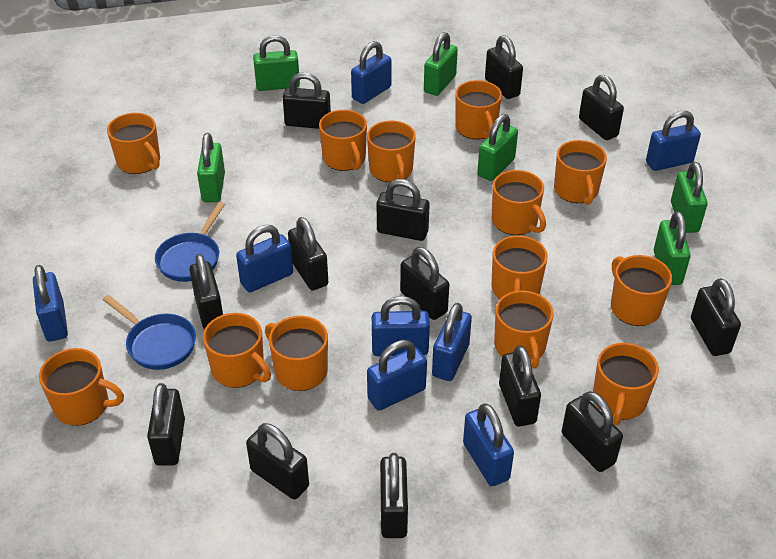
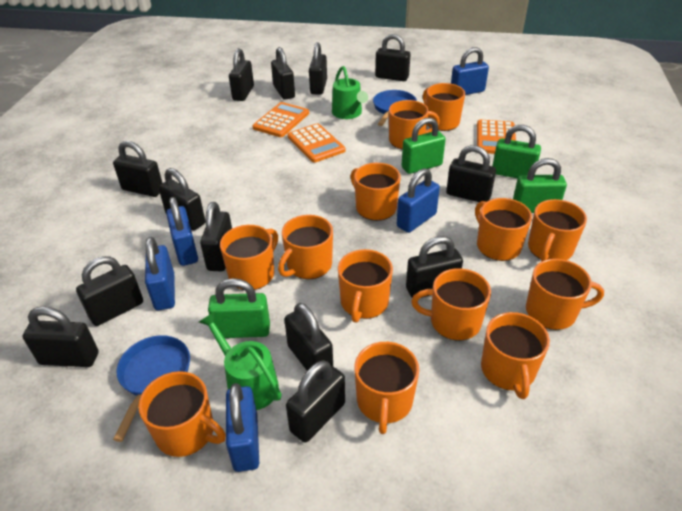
blue padlock: 8 -> 5
green padlock: 6 -> 4
green watering can: 0 -> 2
orange calculator: 0 -> 3

